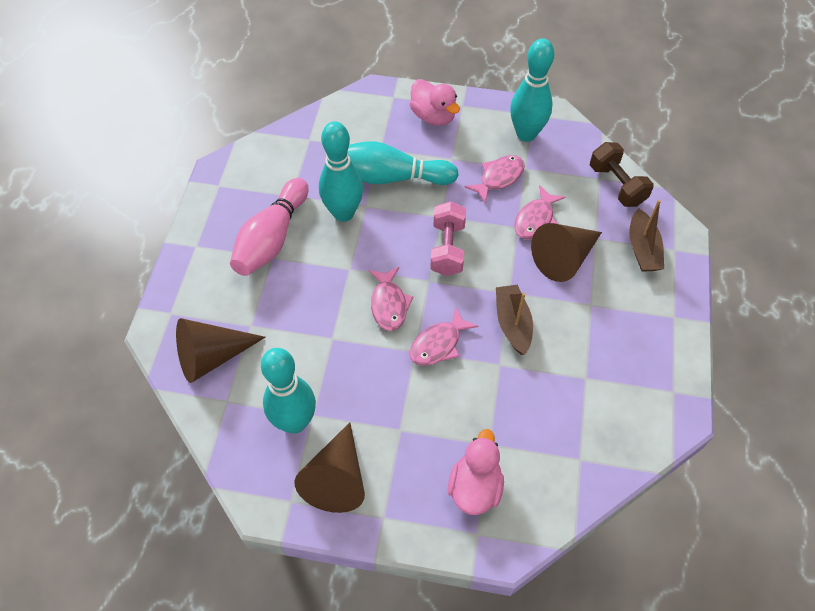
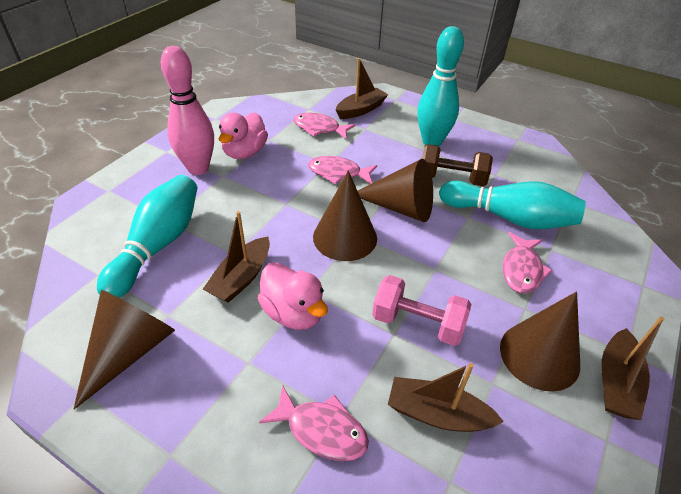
brown boat: 2 -> 4
brown cone: 3 -> 4
turquoise bowling pin: 4 -> 3

